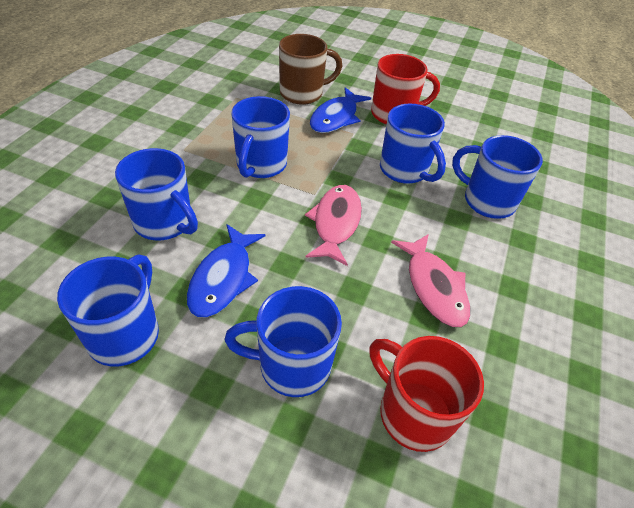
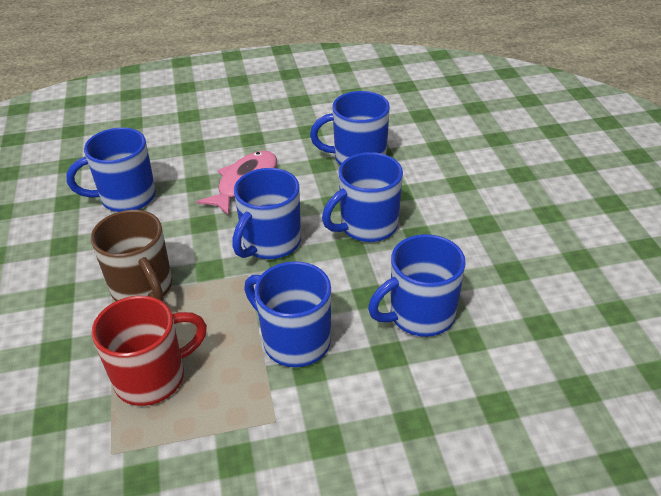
blue fish: 2 -> 0
pink fish: 2 -> 1
red mug: 2 -> 1

